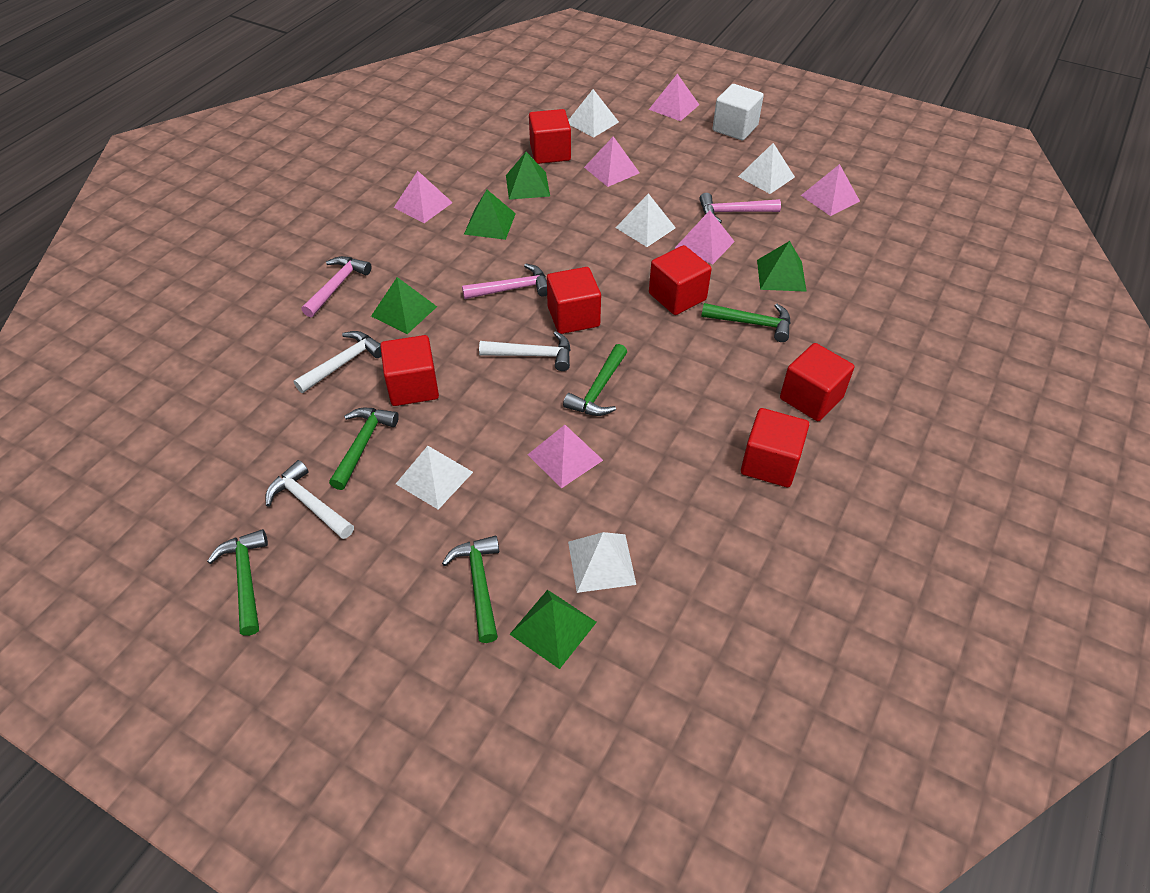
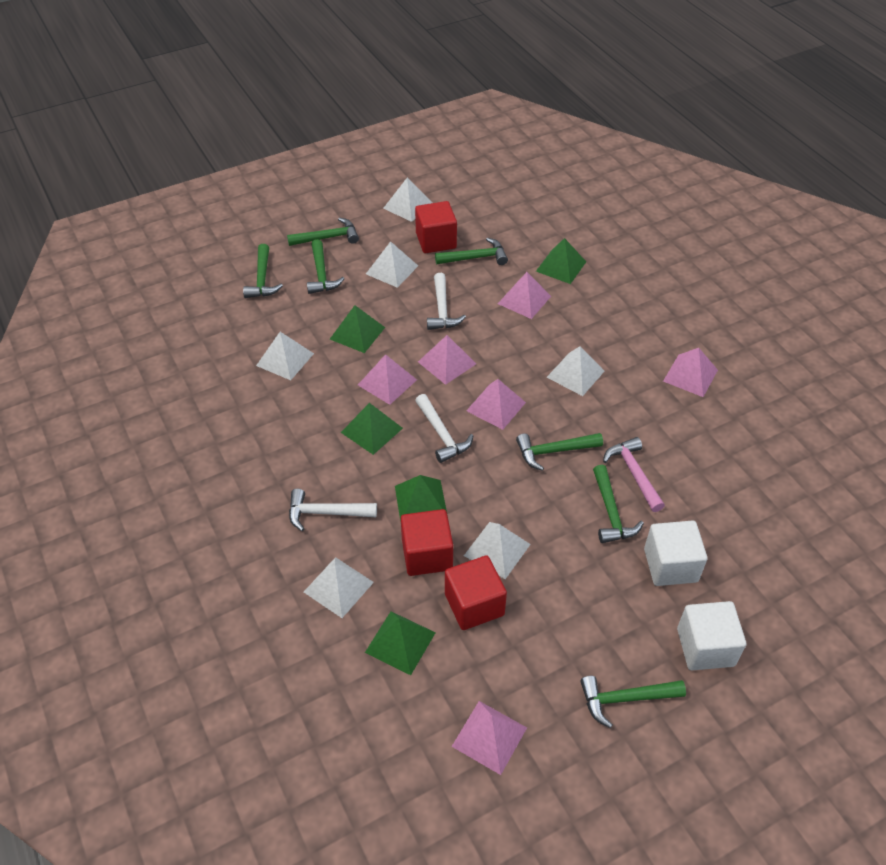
green hammer: 5 -> 7
pink hammer: 3 -> 1
red cube: 6 -> 3
white cube: 1 -> 2
white pyramid: 5 -> 6

